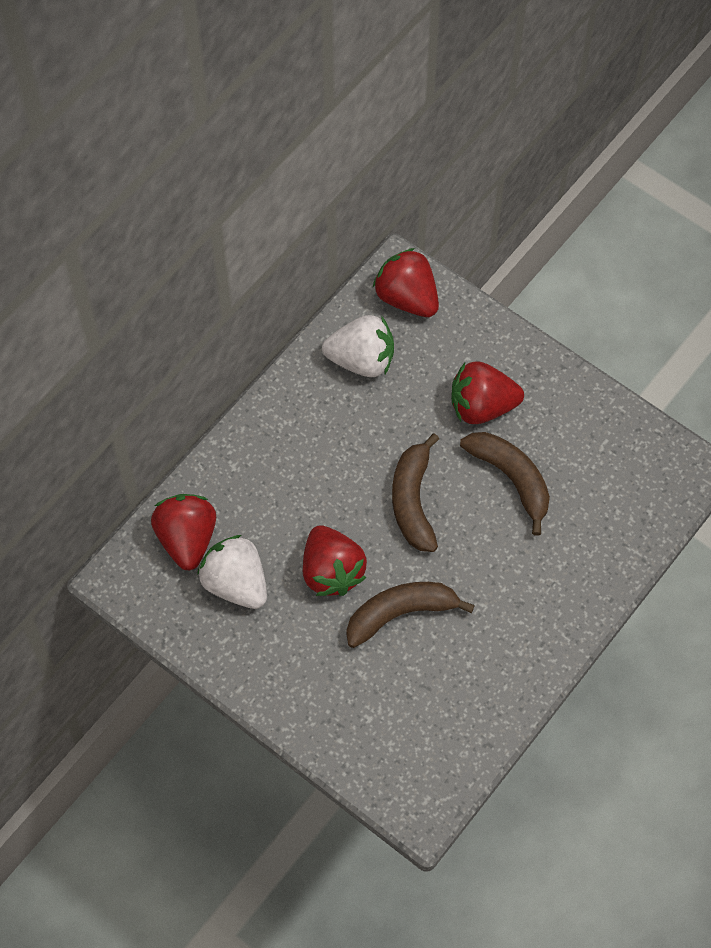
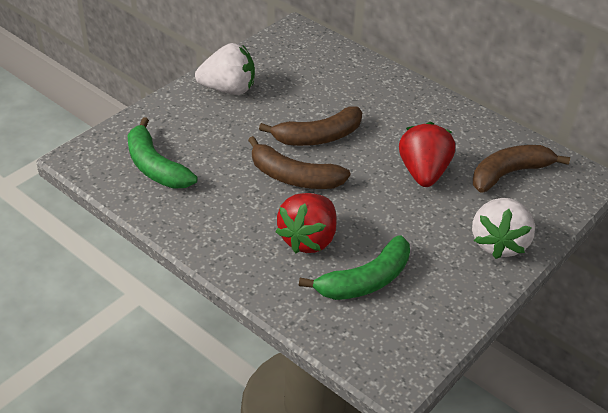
green banana: 0 -> 2
red strawberry: 4 -> 2

